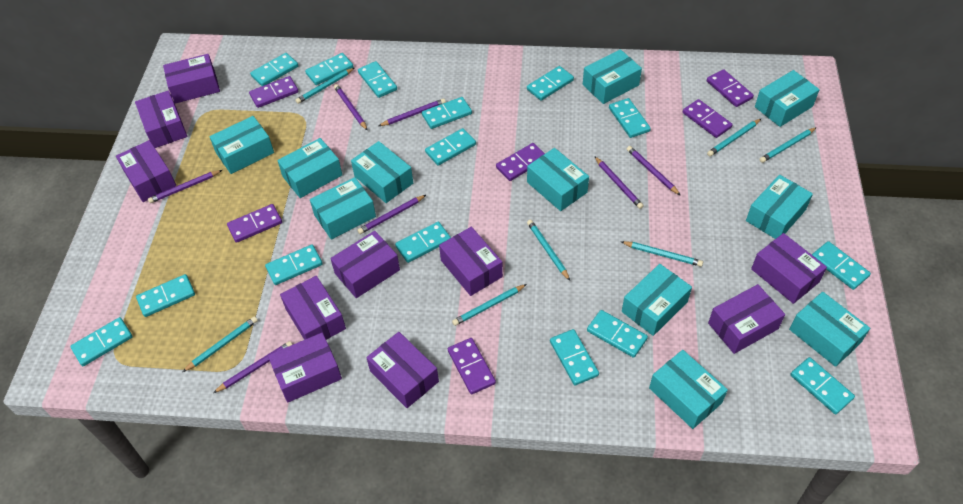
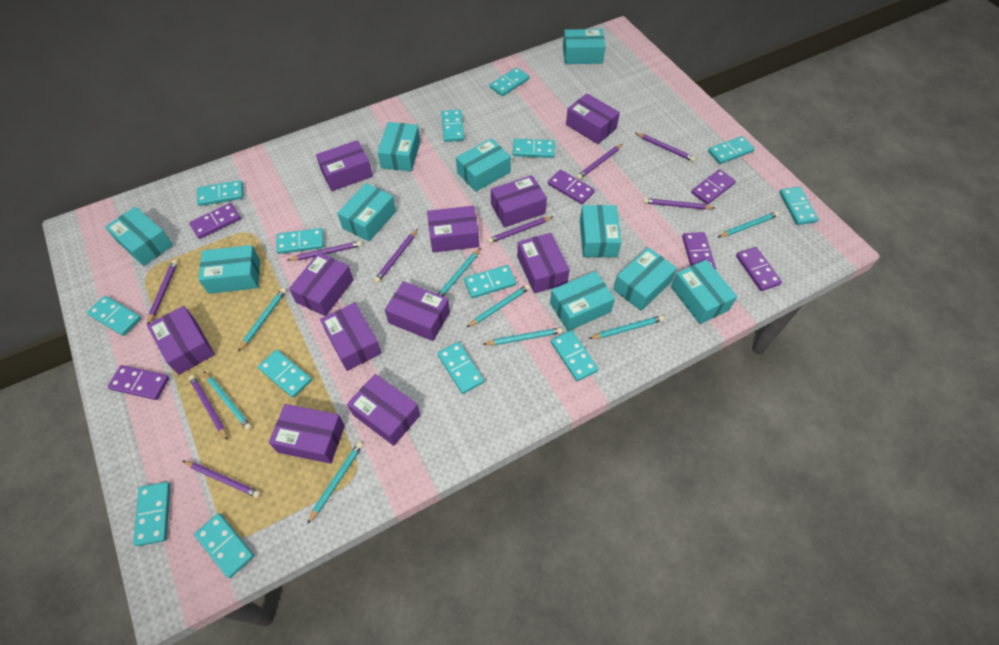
purple box: 10 -> 11
purple pencil: 7 -> 9
turquoise box: 11 -> 10
turquoise domino: 15 -> 14
turquoise pencil: 7 -> 8

